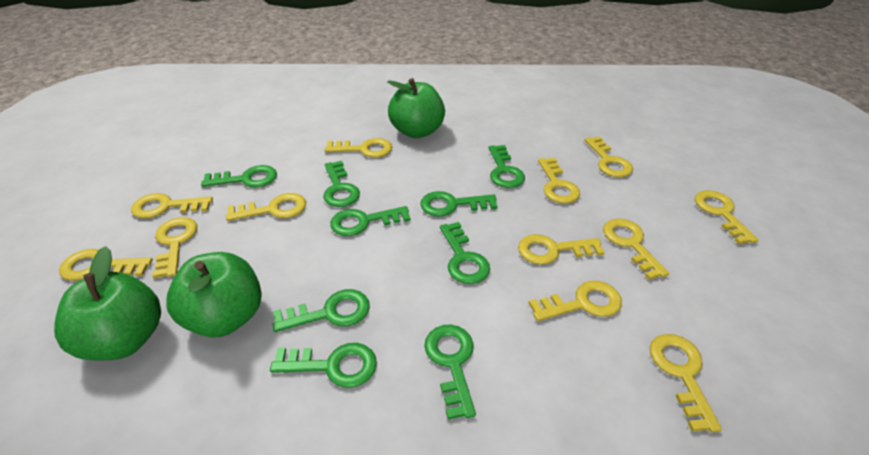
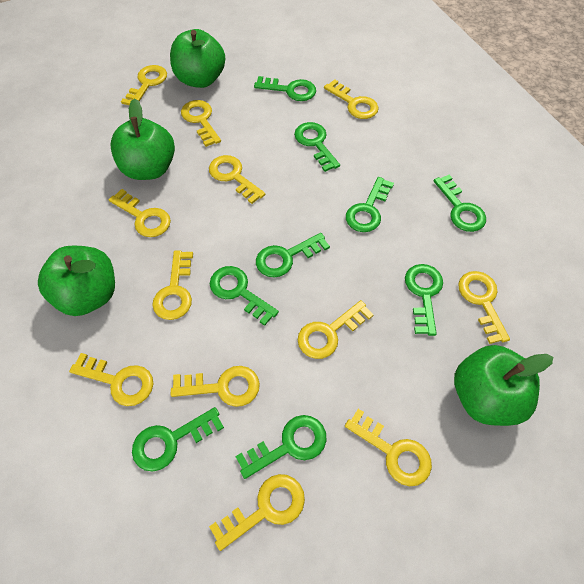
green apple: 3 -> 4

